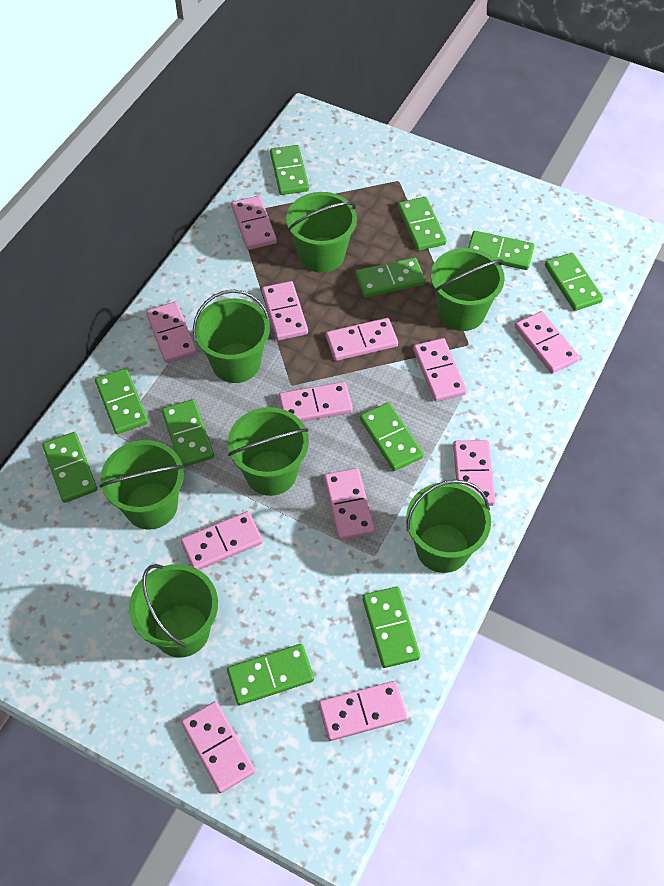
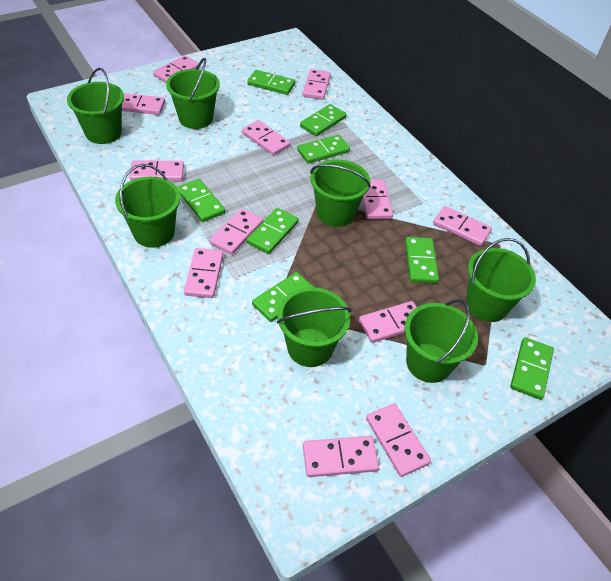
green domino: 11 -> 8

